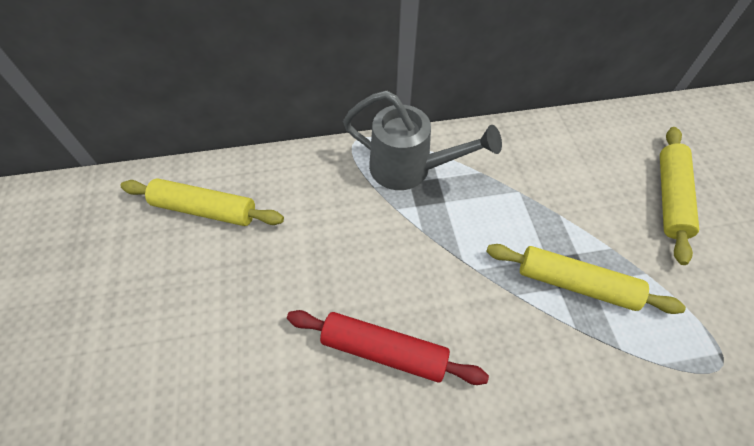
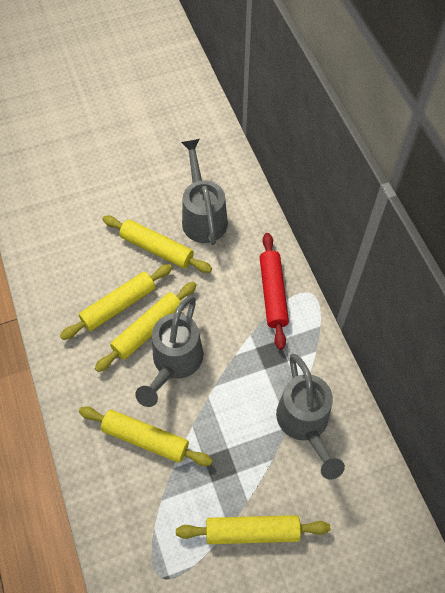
grey watering can: 1 -> 3
yellow rolling pin: 3 -> 5

